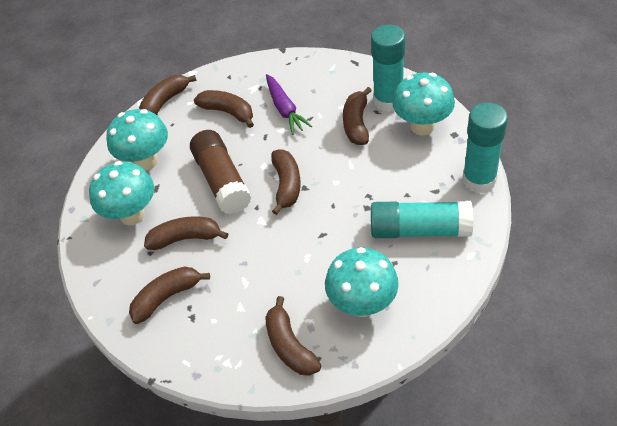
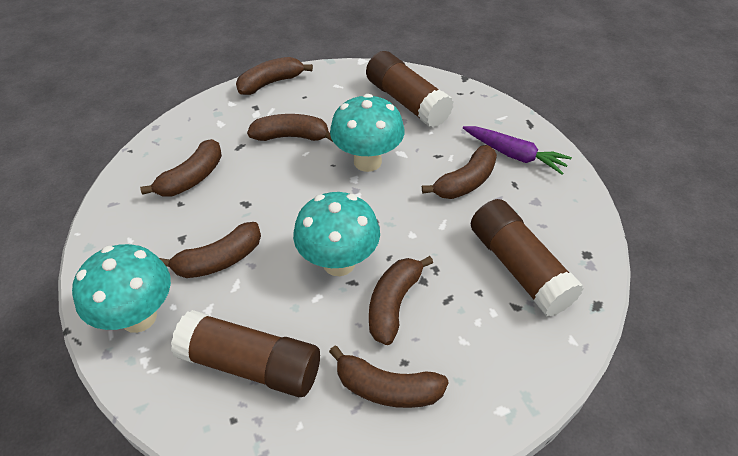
brown glue stick: 1 -> 3
turquoise glue stick: 3 -> 0
turquoise mushroom: 4 -> 3

